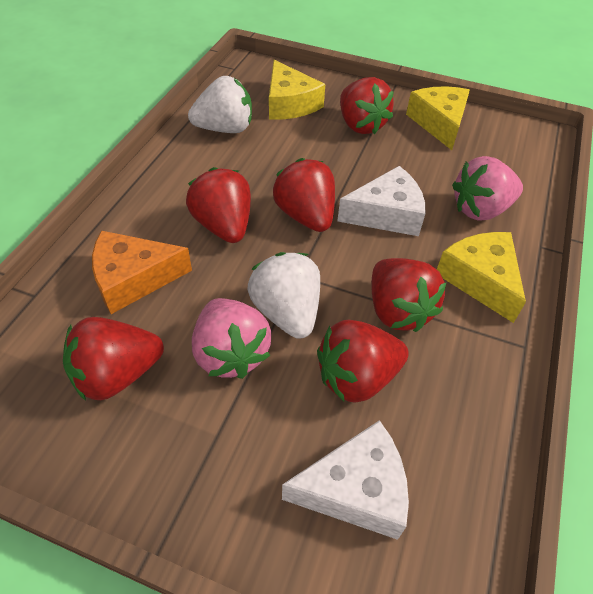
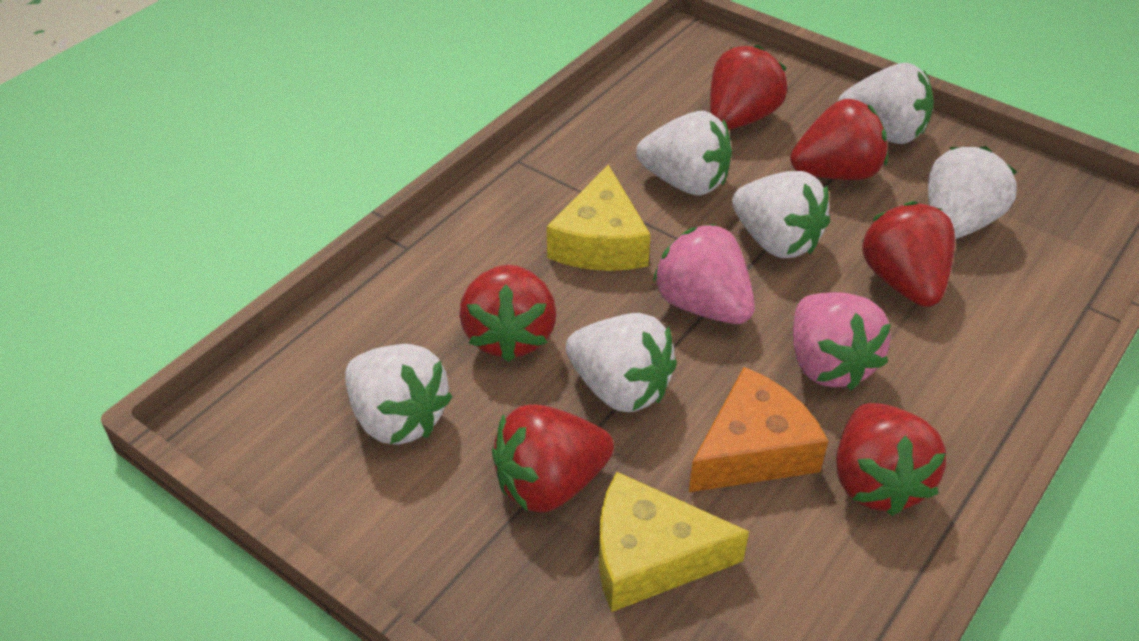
white cheese: 2 -> 0
white strawberry: 2 -> 6
yellow cheese: 3 -> 2

